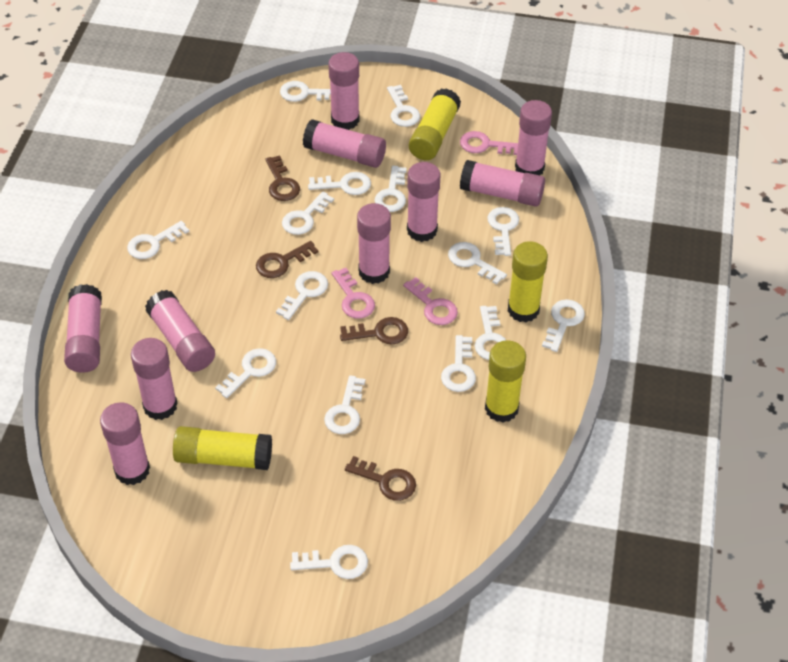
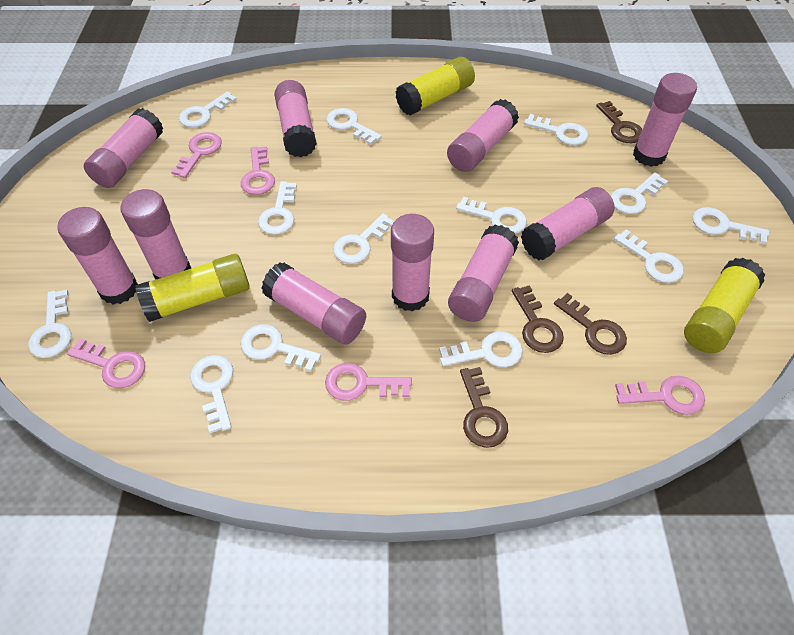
pink key: 3 -> 5
white key: 15 -> 13
yellow glue stick: 4 -> 3

